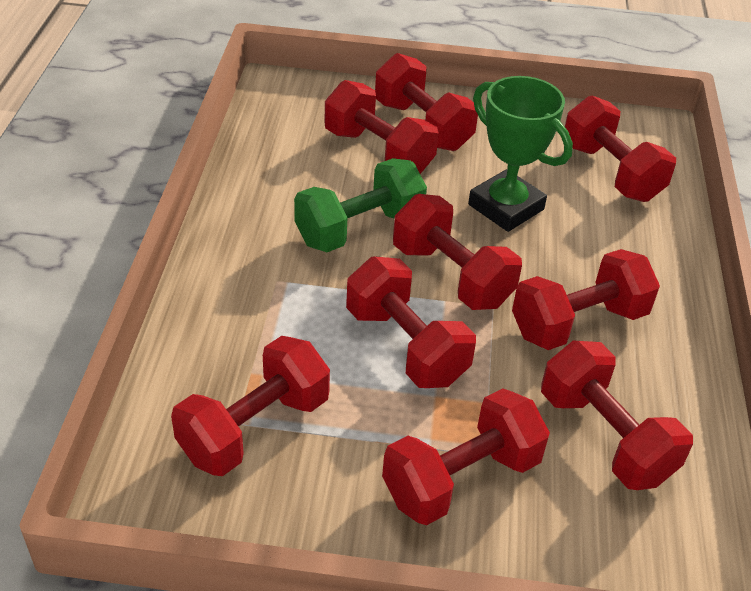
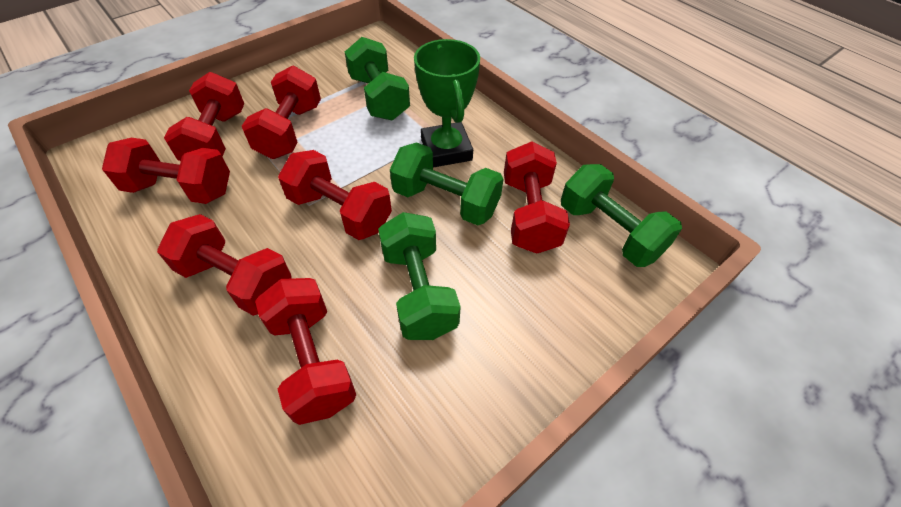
green dumbbell: 1 -> 4
red dumbbell: 9 -> 7

